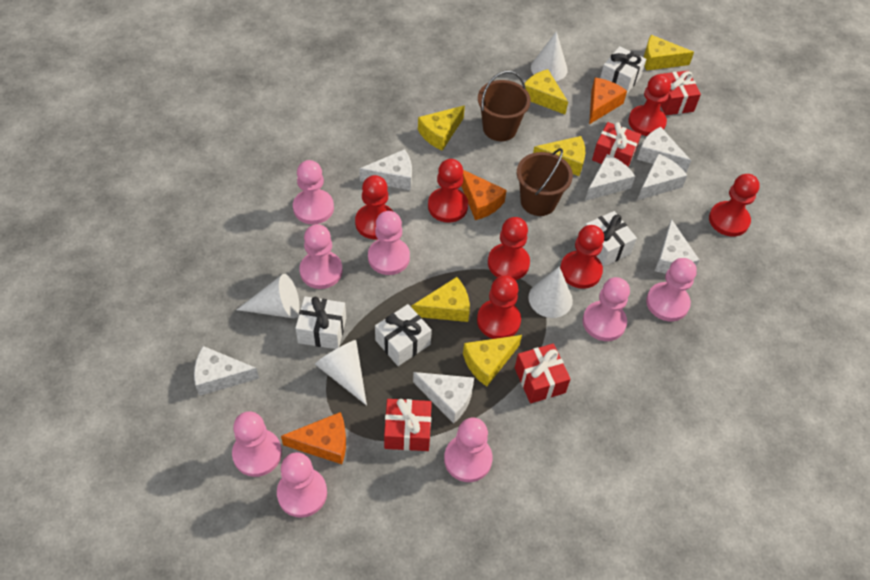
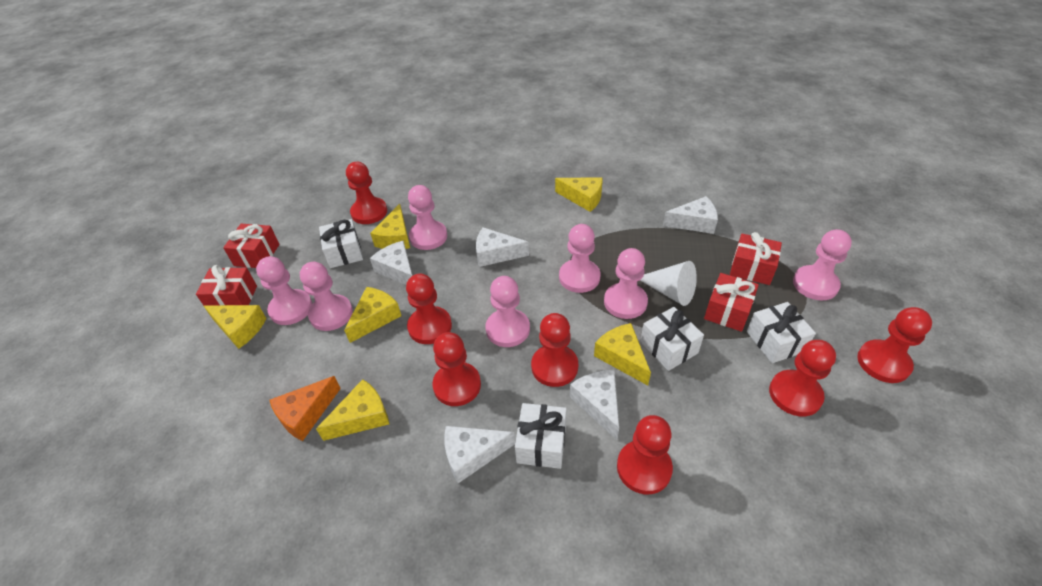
brown bucket: 2 -> 0
orange cheese: 3 -> 1
pink pawn: 8 -> 7
white cheese: 7 -> 5
white cone: 4 -> 1

